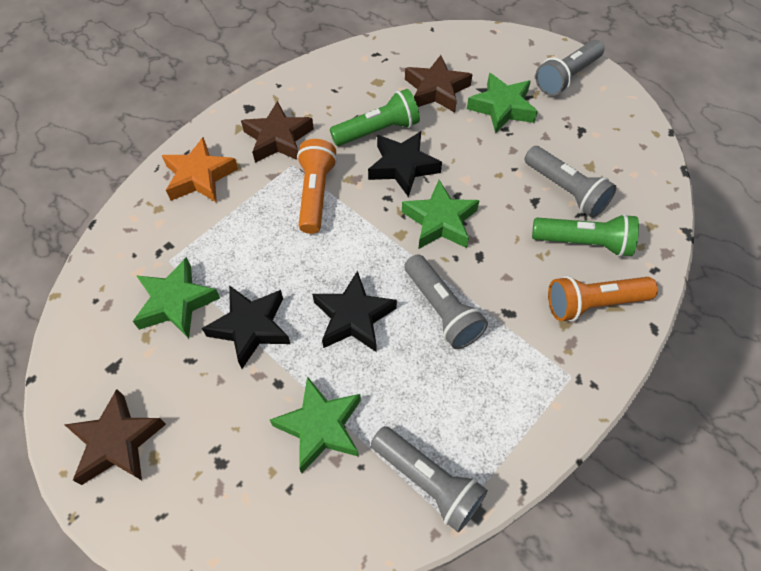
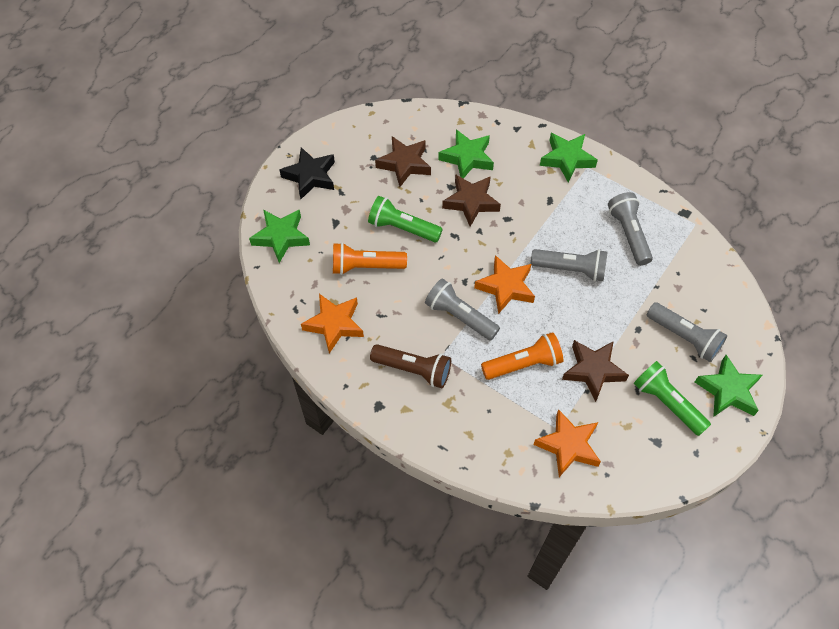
black star: 3 -> 1
brown flashlight: 0 -> 1
orange star: 1 -> 3

